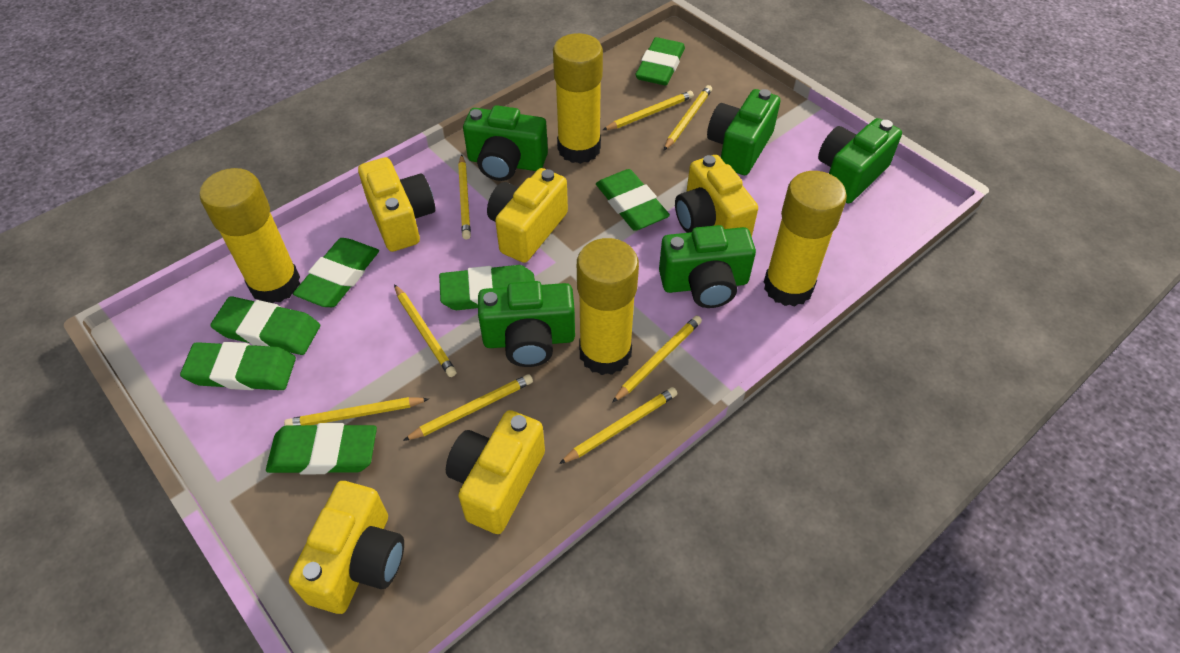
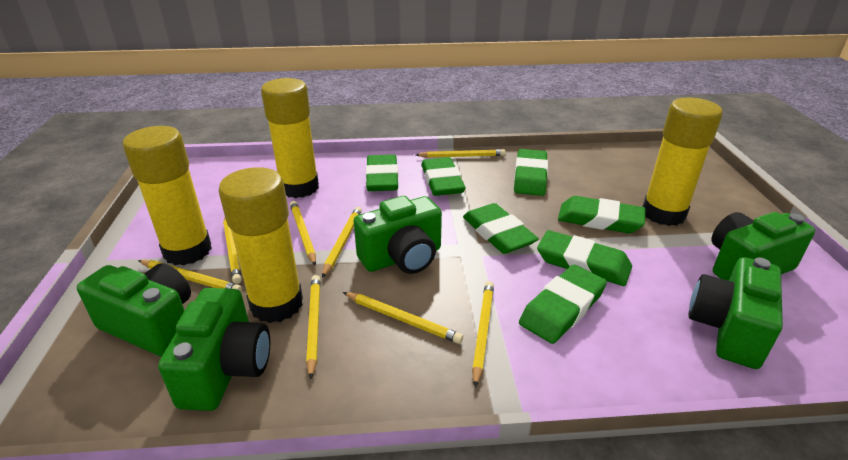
yellow camera: 5 -> 0

